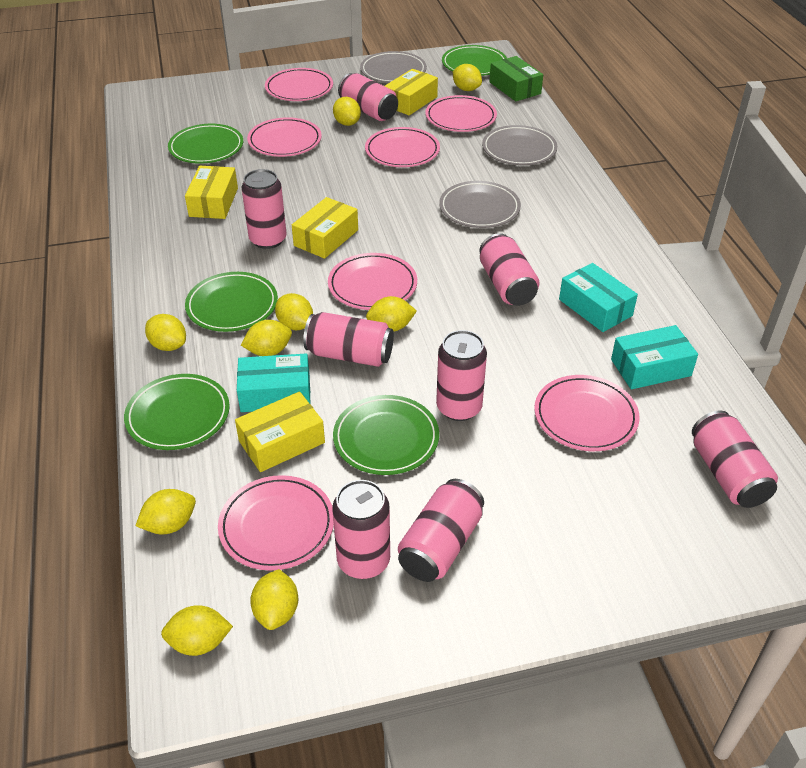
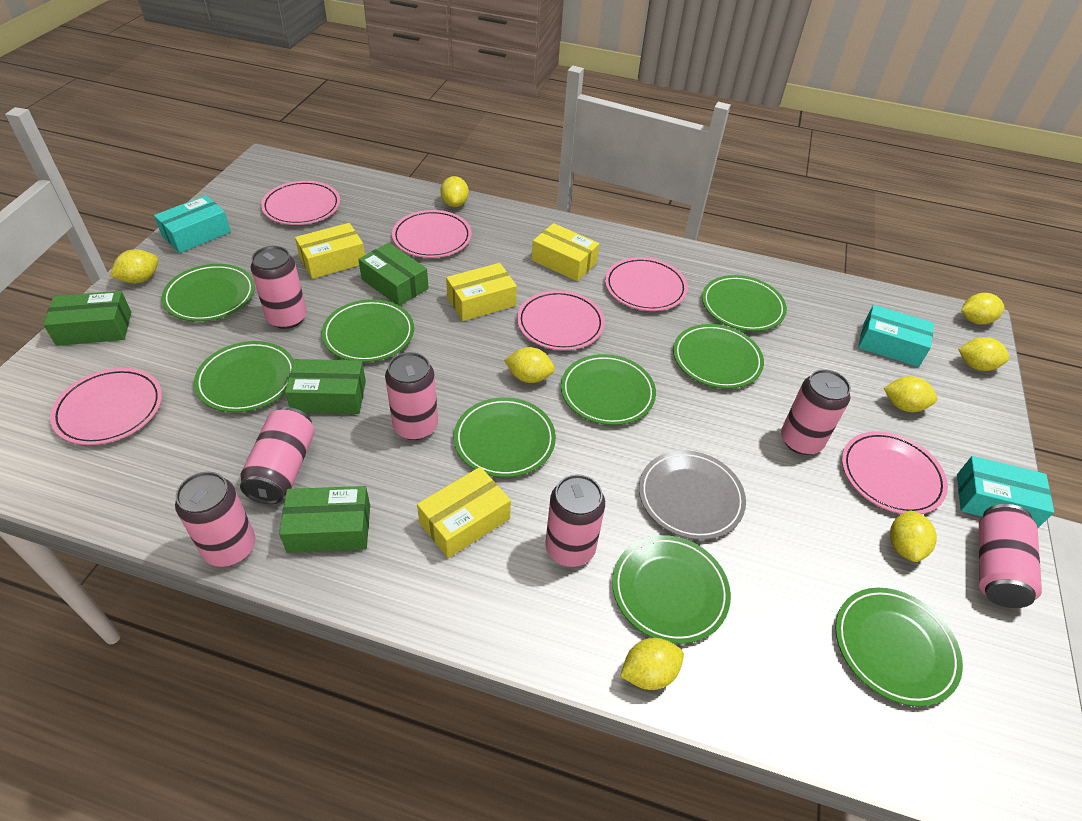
green box: 1 -> 4
green plate: 5 -> 9
grey plate: 3 -> 1
pink can: 8 -> 7
pink plate: 7 -> 6
yellow lemon: 9 -> 8

